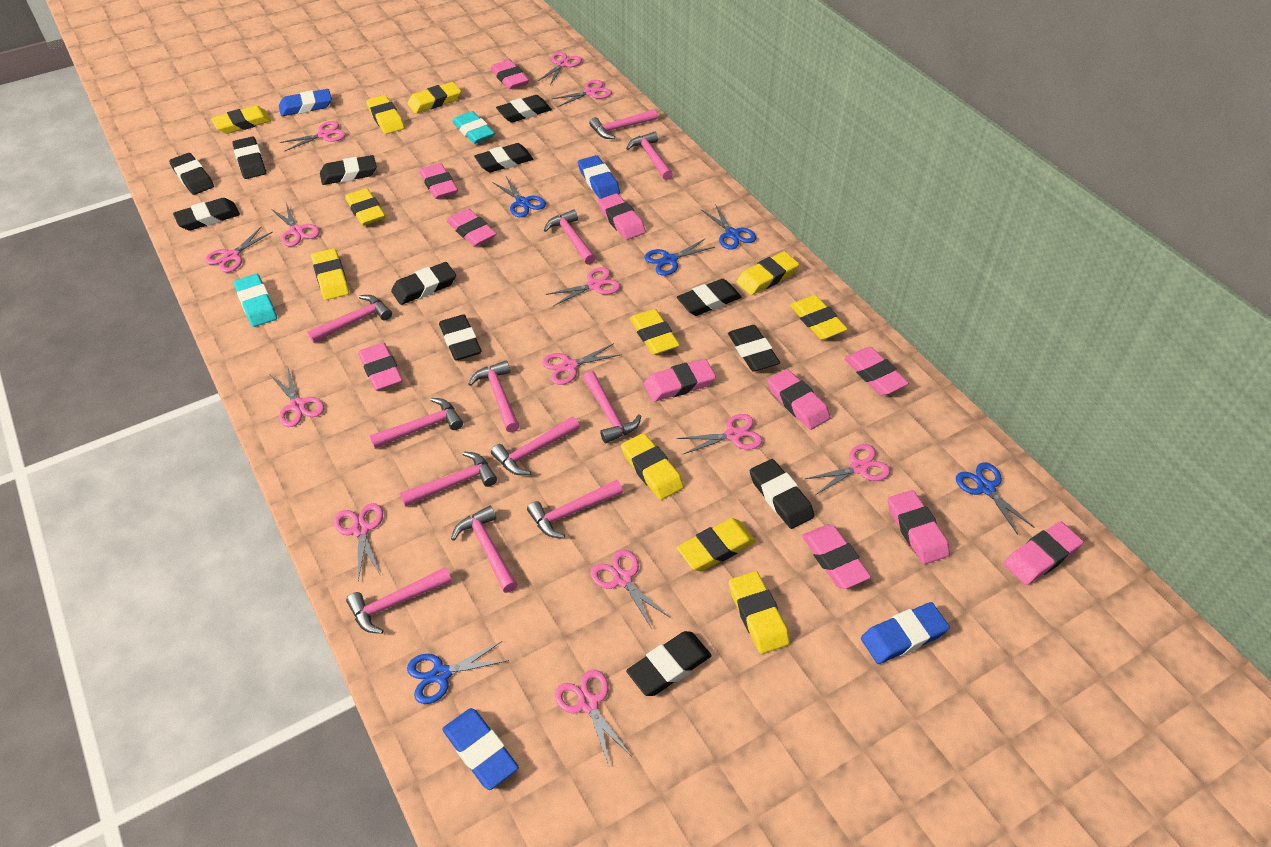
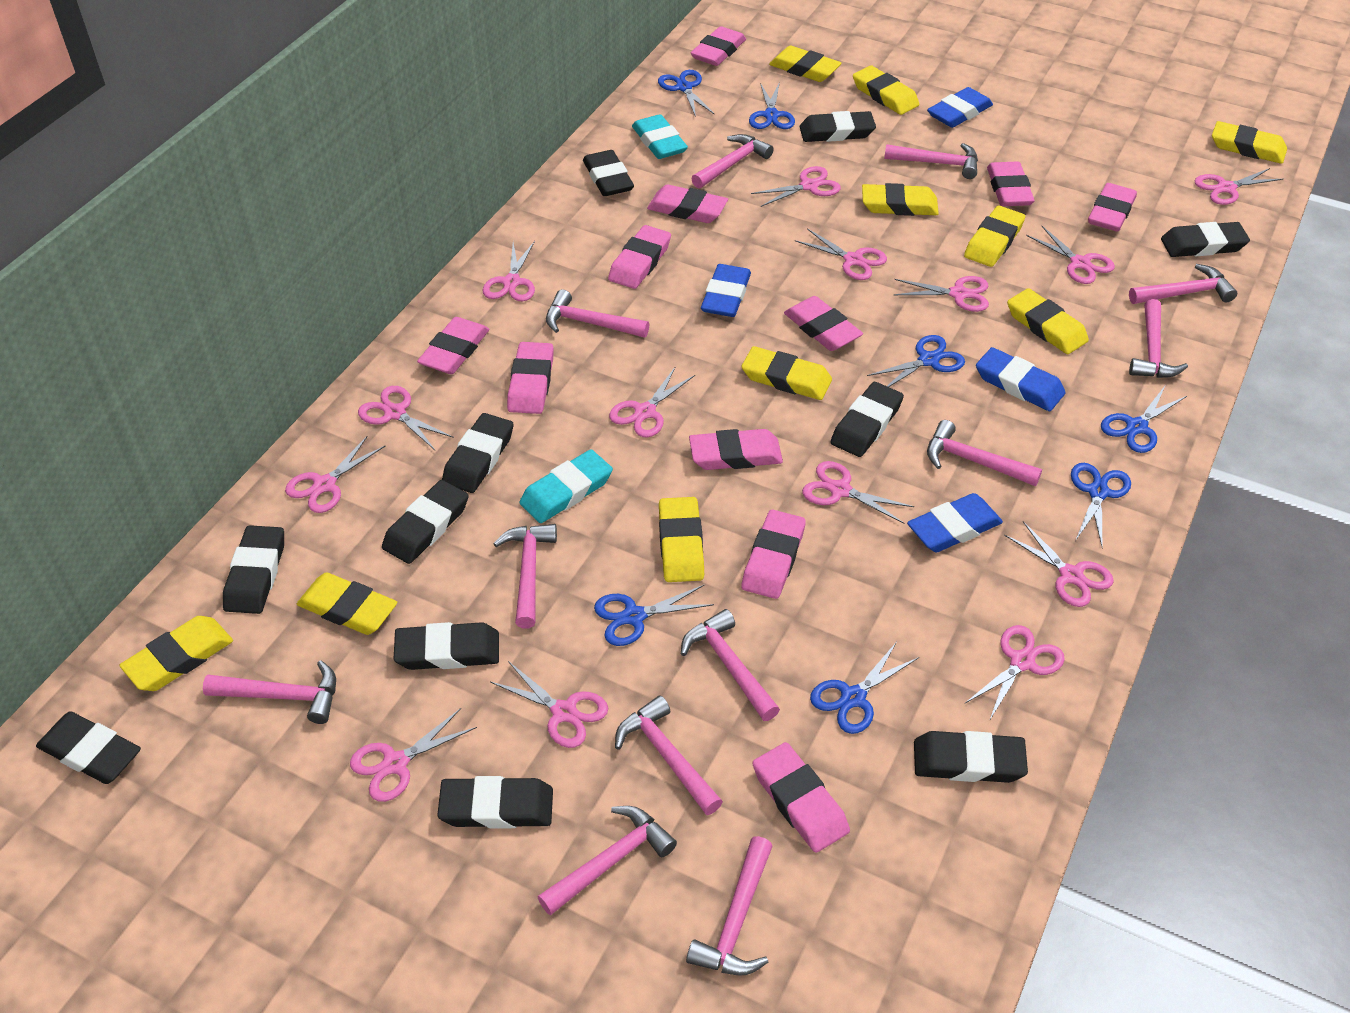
black eraser: 12 -> 11
blue scissors: 5 -> 7
pink scissors: 13 -> 14
yellow eraser: 11 -> 10

